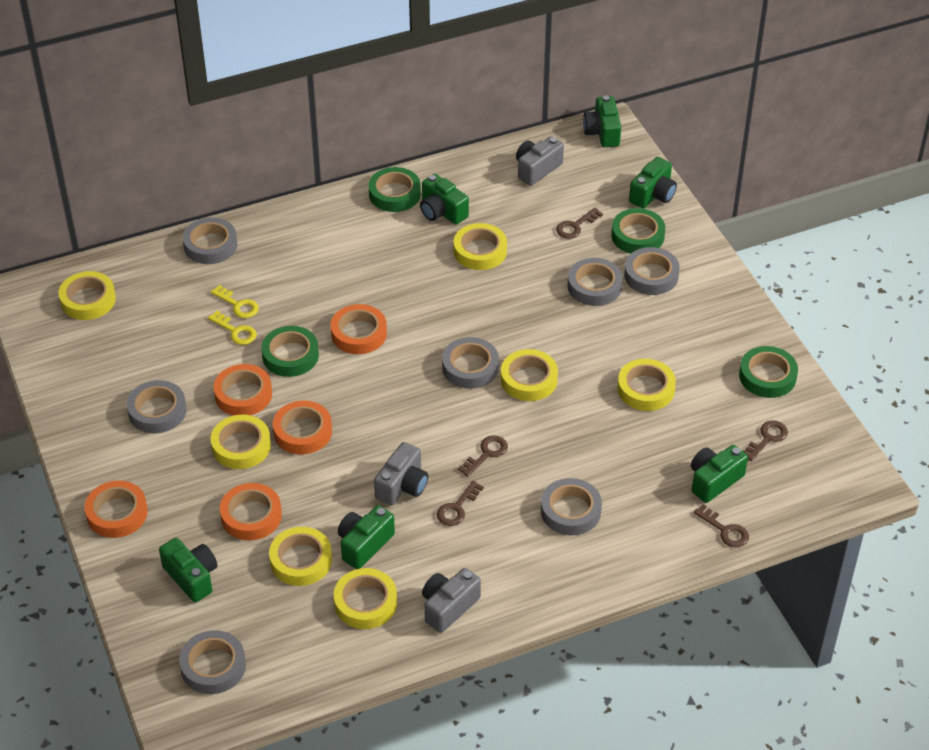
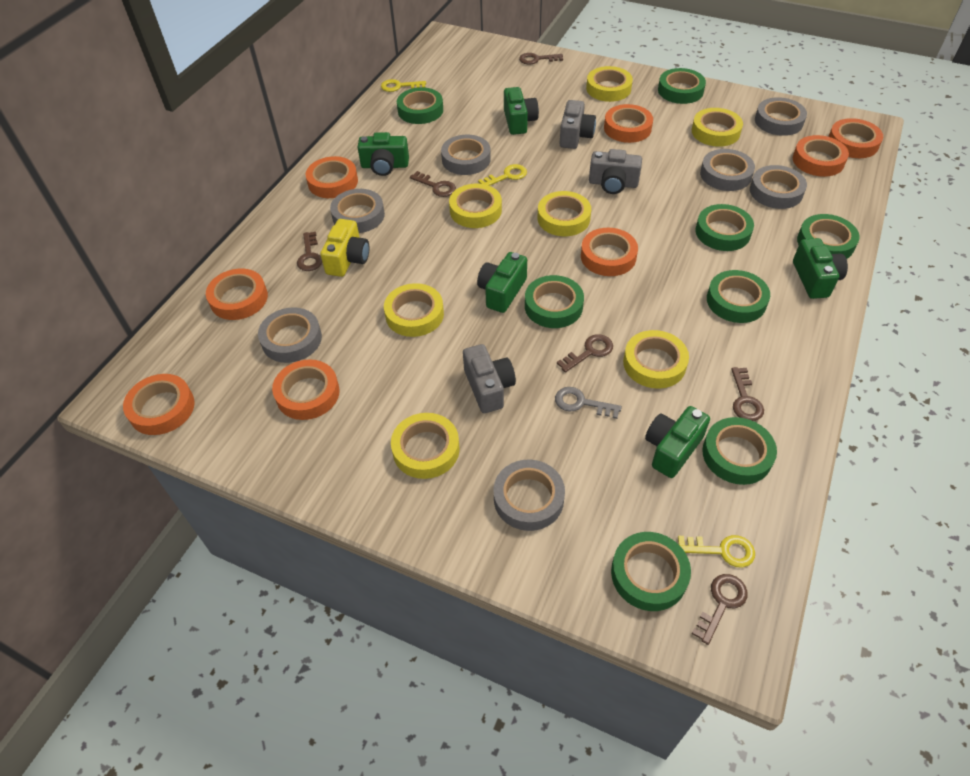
brown key: 5 -> 6
green camera: 6 -> 5
green tape: 4 -> 8
grey key: 0 -> 1
orange tape: 5 -> 8
yellow camera: 0 -> 1
yellow key: 2 -> 3

